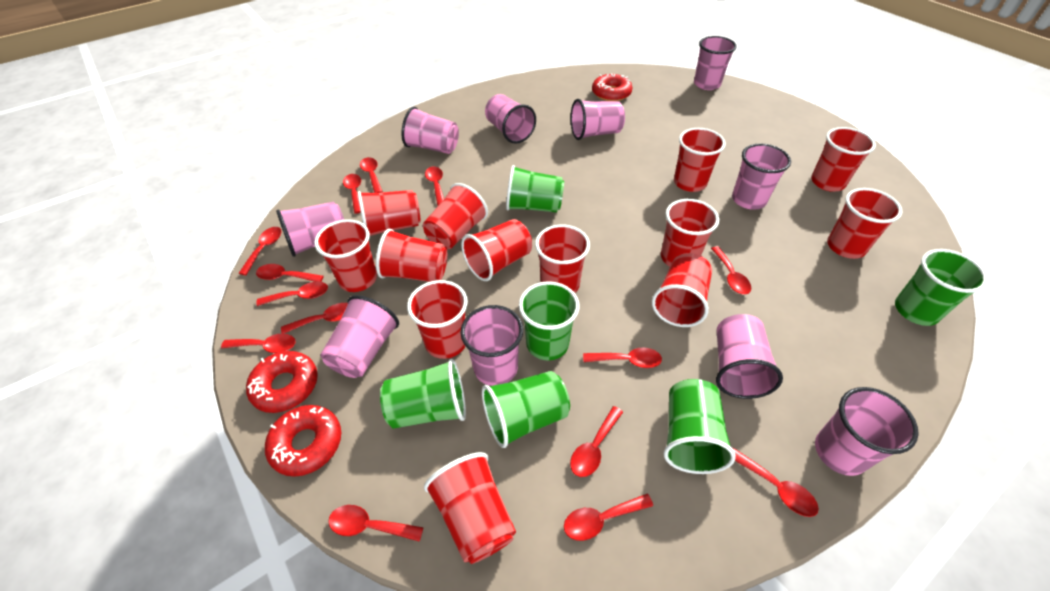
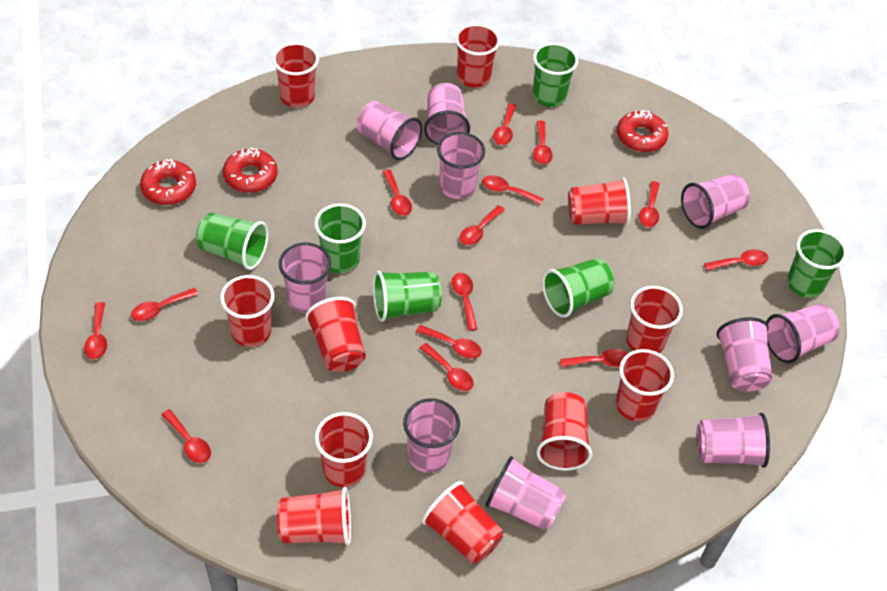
red cup: 13 -> 11

